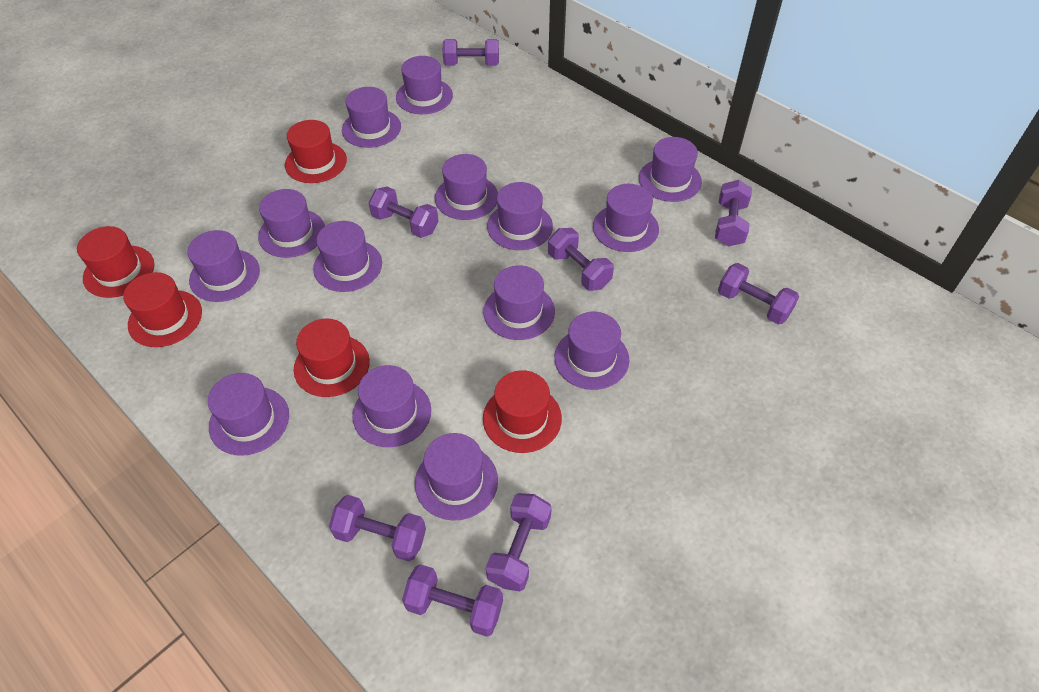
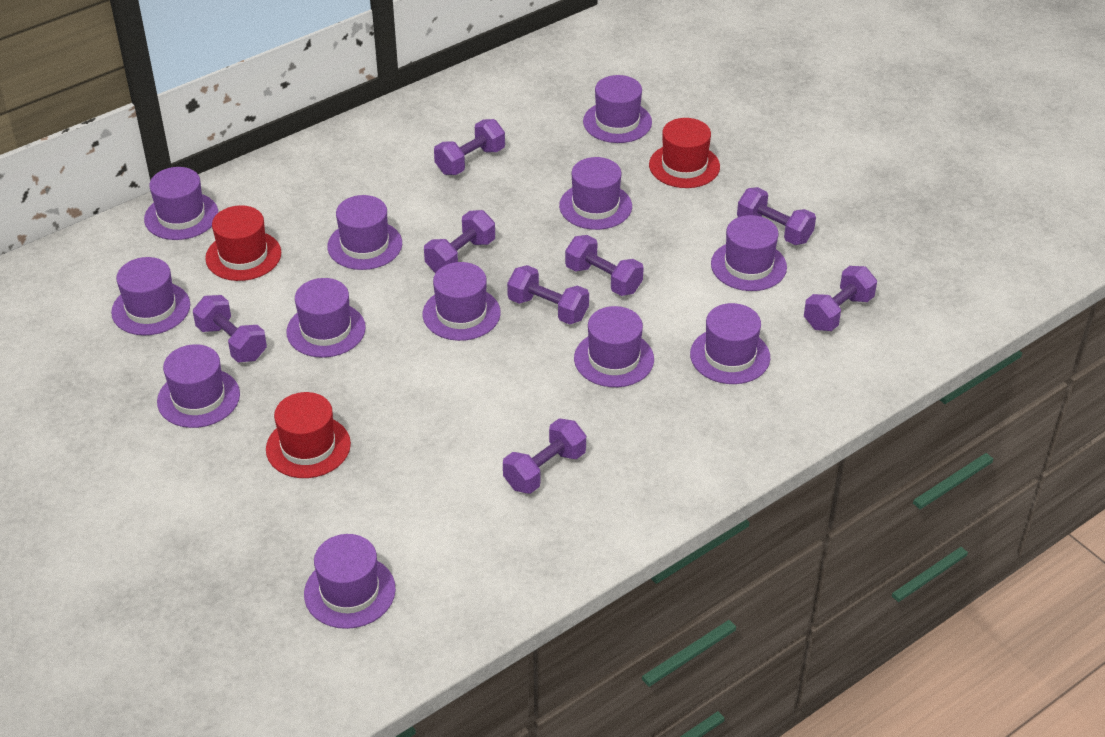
purple hat: 14 -> 12
red hat: 5 -> 3

